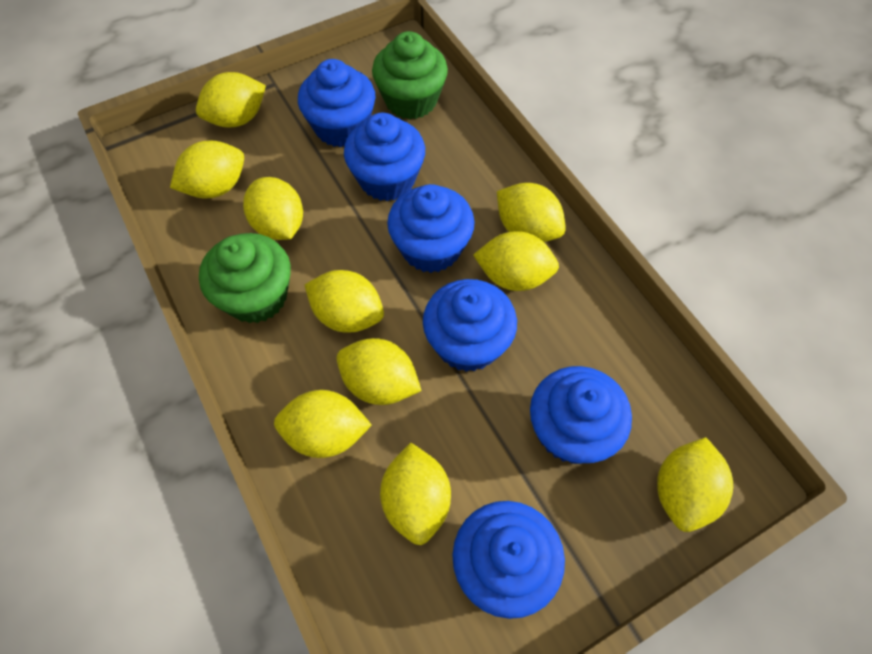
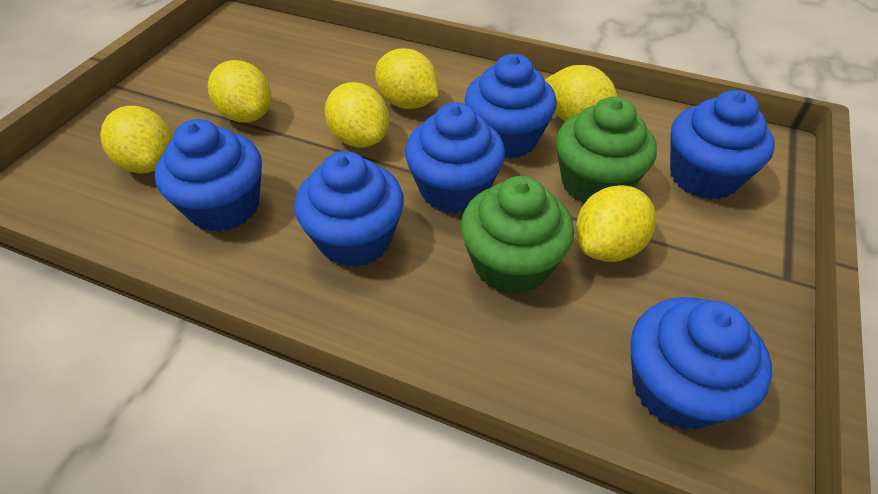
yellow lemon: 10 -> 6

